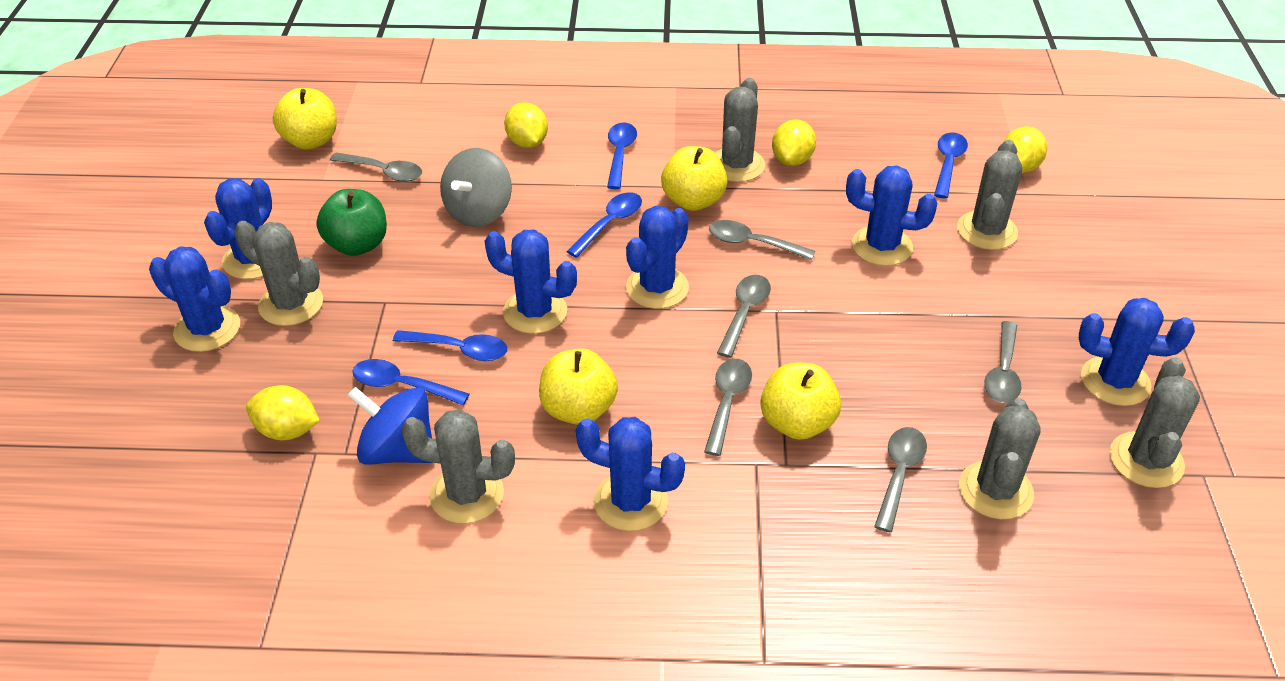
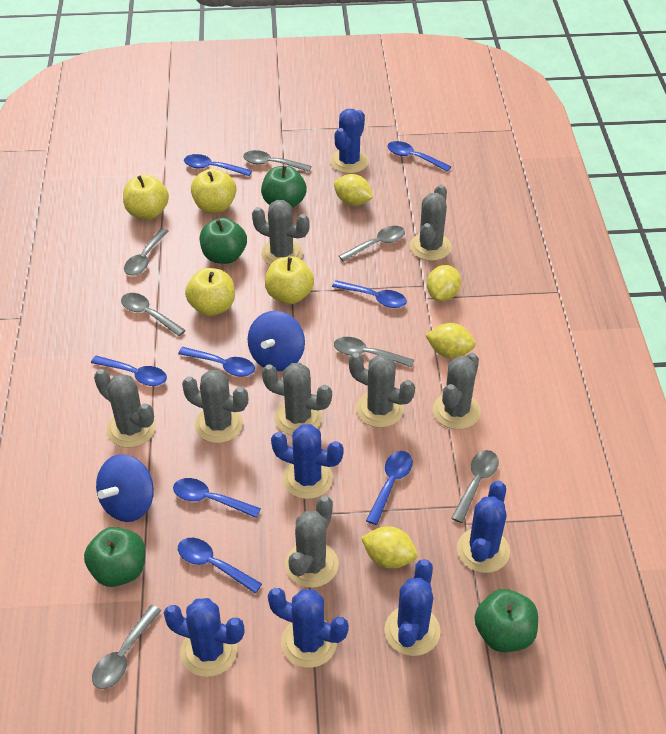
blue cactus: 7 -> 6
blue spinning top: 1 -> 2
blue spoon: 5 -> 8
green apple: 1 -> 4
grey cactus: 6 -> 8
grey spinning top: 1 -> 0
grey spoon: 6 -> 7

